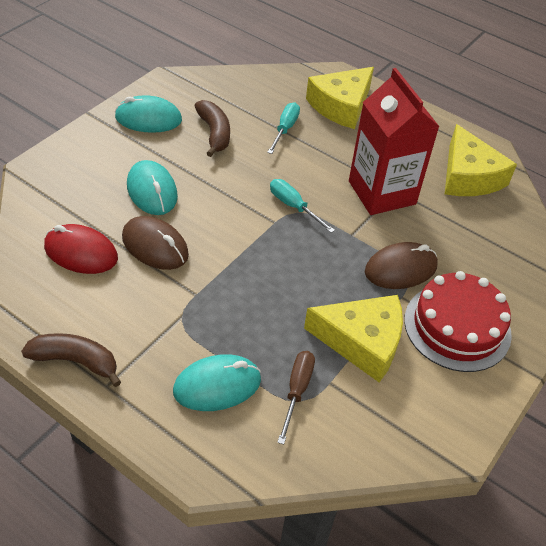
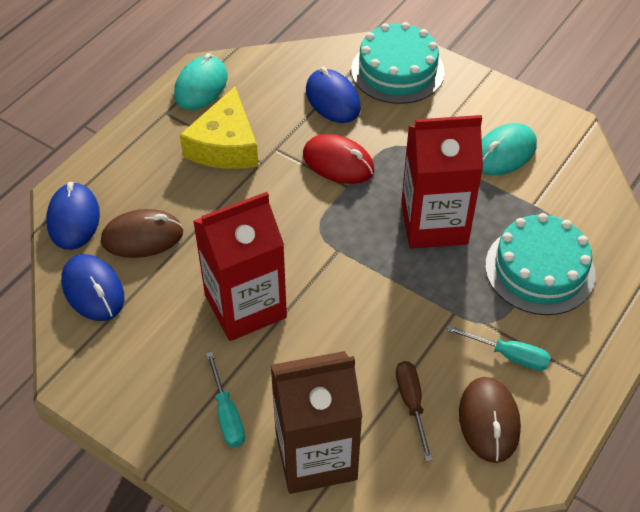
blue mouse: 0 -> 3
brown banana: 2 -> 0
brown carton: 0 -> 1
red cake: 1 -> 0
red carton: 1 -> 2
turquoise cake: 0 -> 2
turquoise mouse: 3 -> 2
yellow cheese: 3 -> 1

